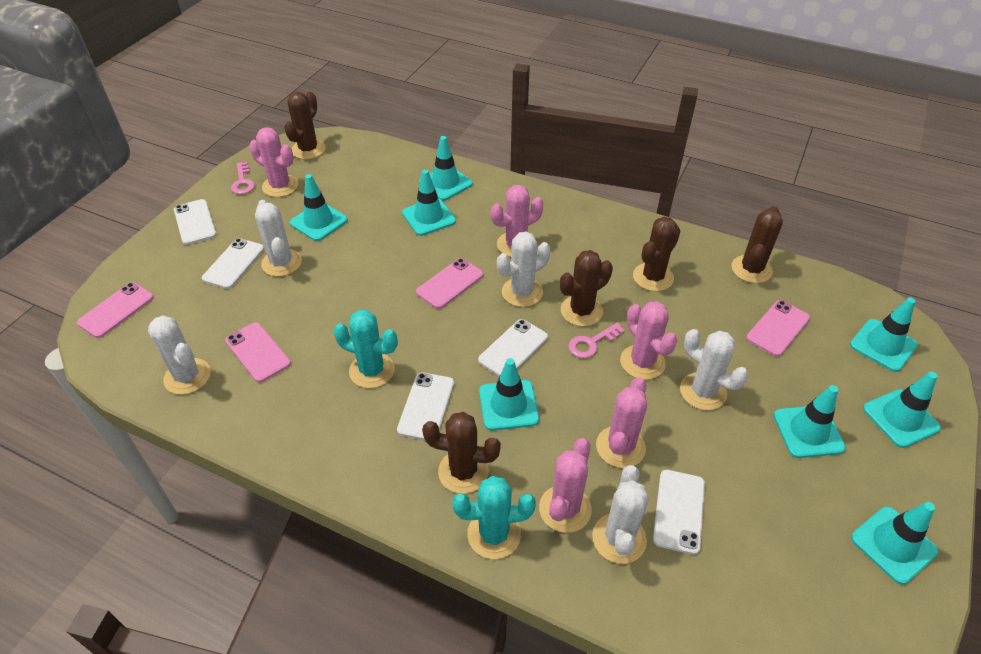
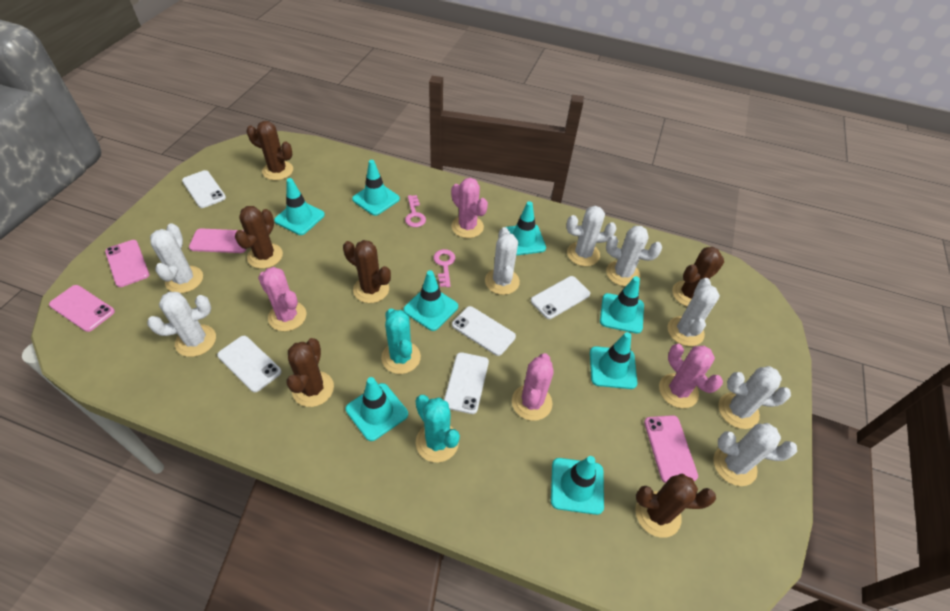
brown cactus: 5 -> 6
pink cactus: 5 -> 4
white cactus: 5 -> 8

